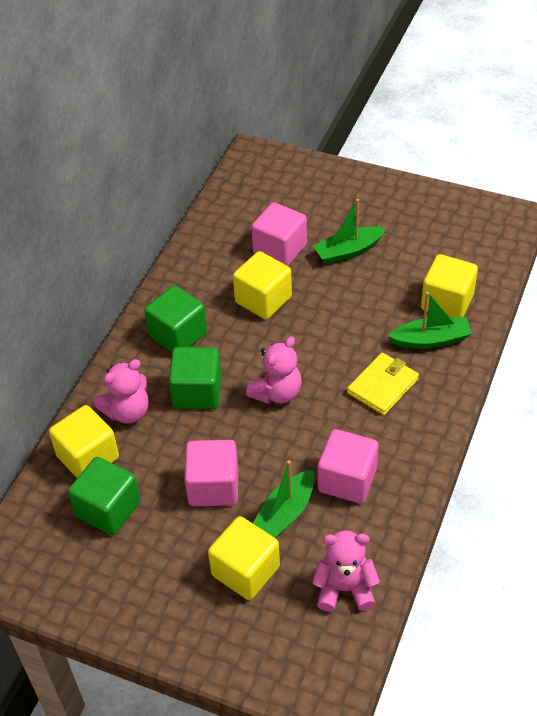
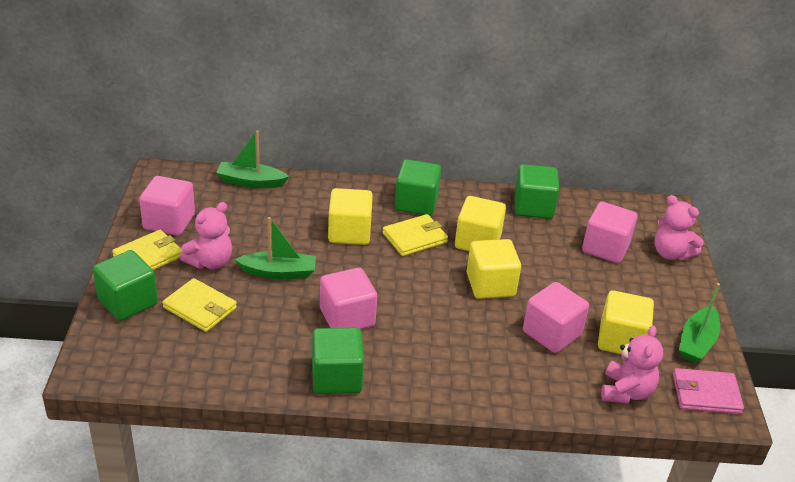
green cube: 3 -> 4
pink cube: 3 -> 4
pink wallet: 0 -> 1
yellow wallet: 1 -> 3

